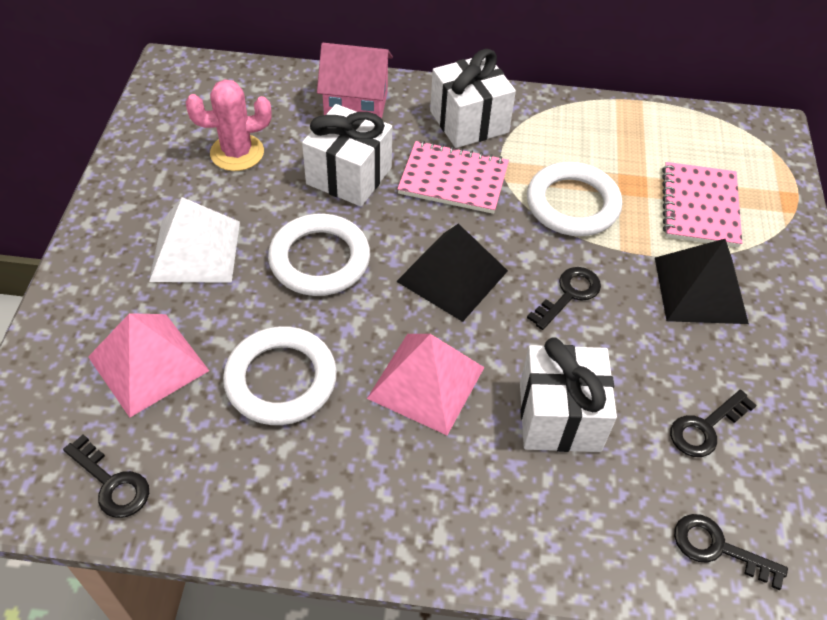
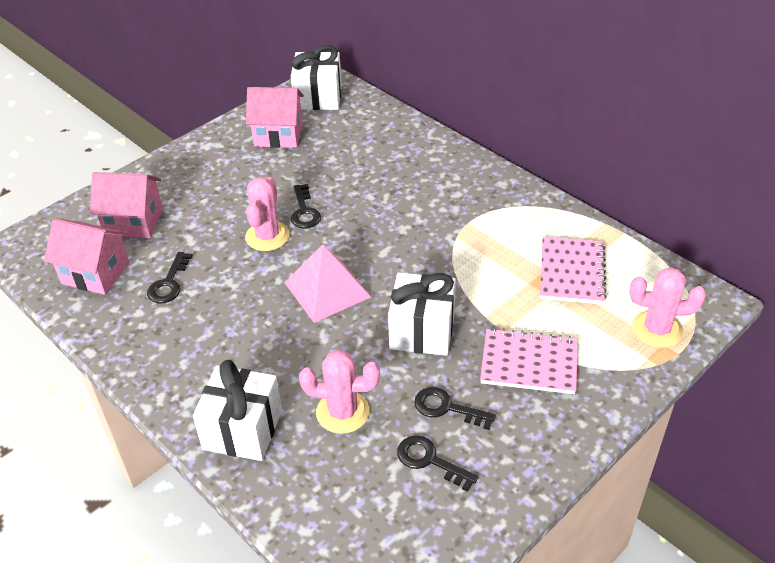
black pyramid: 2 -> 0
pink cactus: 1 -> 3
pink house: 1 -> 3
pink pyramid: 2 -> 1
white pyramid: 1 -> 0
white ring: 3 -> 0

